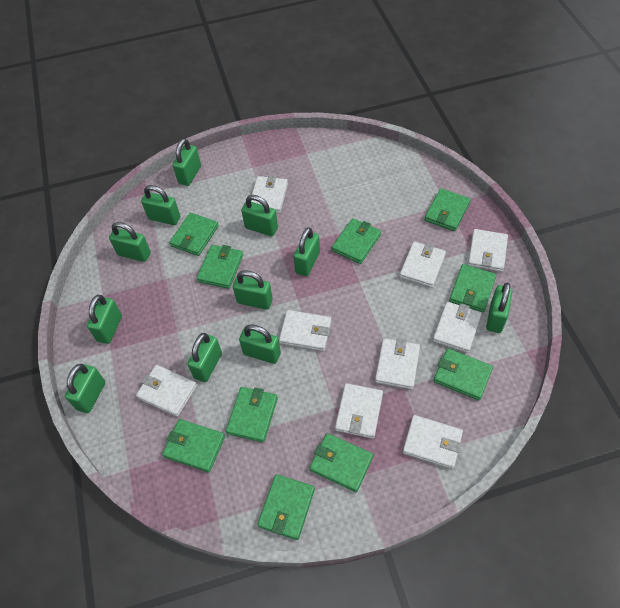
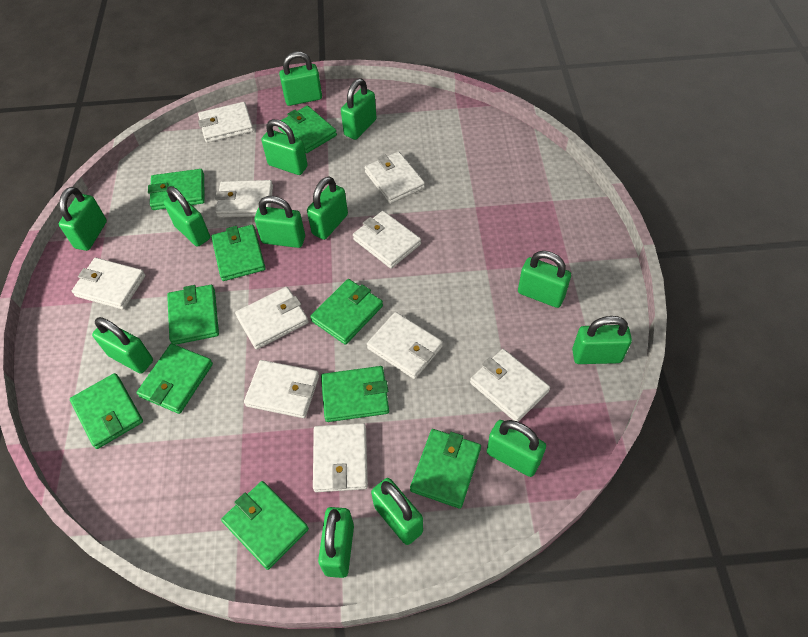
green padlock: 11 -> 13
white wallet: 9 -> 10

